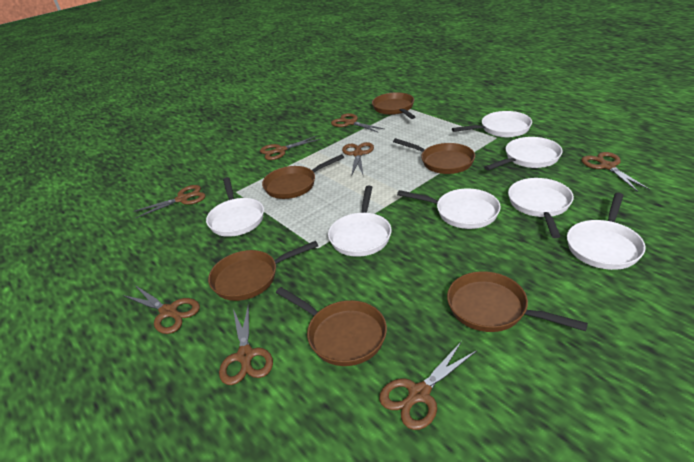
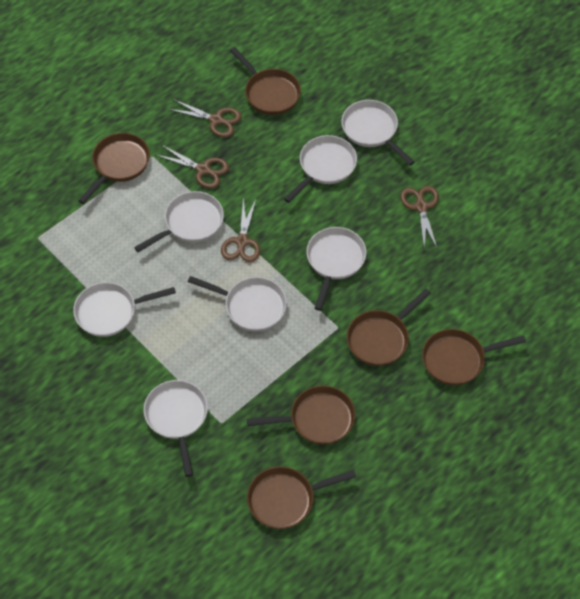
brown scissors: 8 -> 4

